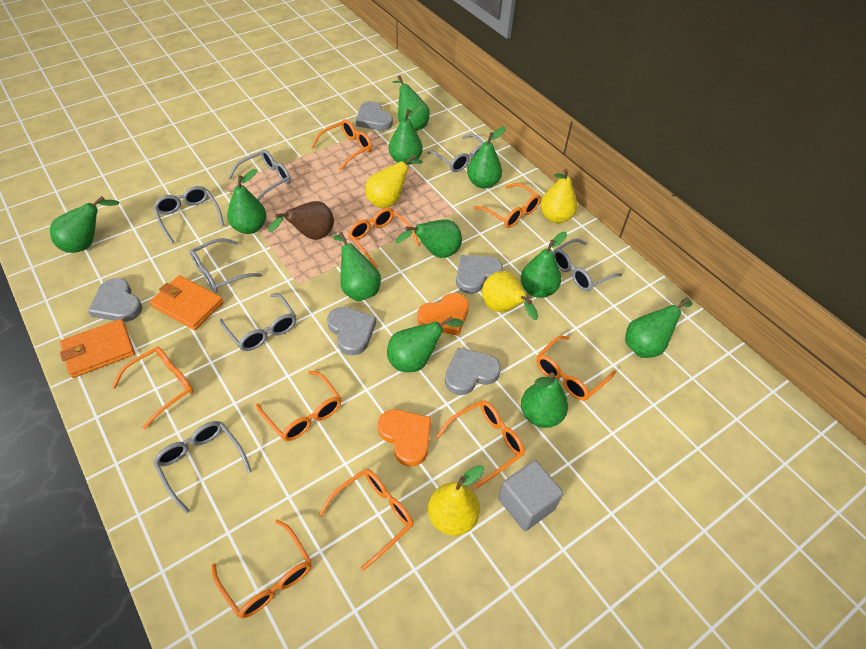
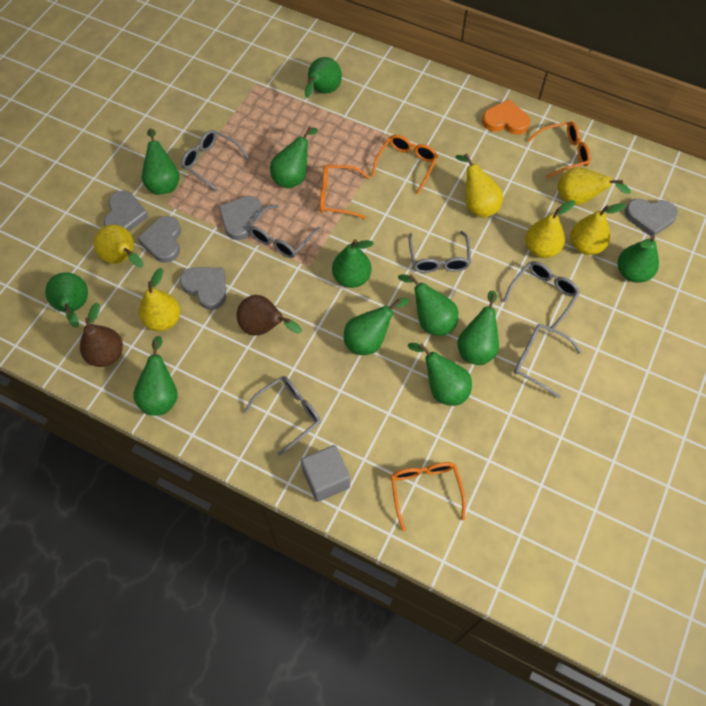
brown pear: 1 -> 2
grey glasses: 7 -> 6
orange glasses: 9 -> 4
orange heart: 2 -> 1
orange wallet: 2 -> 0
yellow pear: 4 -> 6

